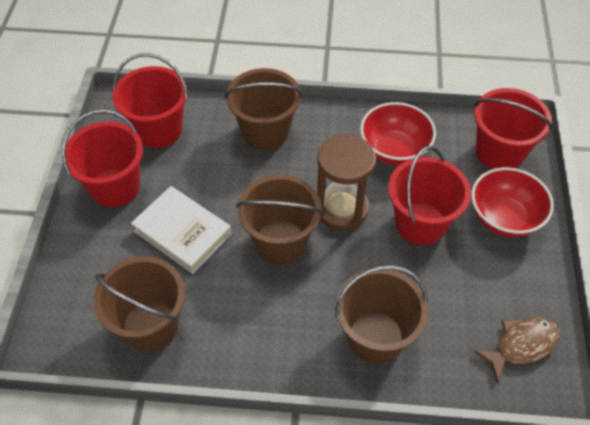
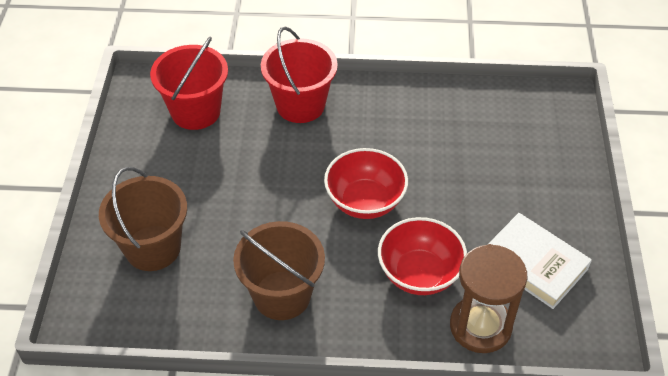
brown bucket: 4 -> 2
brown fish: 1 -> 0
red bucket: 4 -> 2

